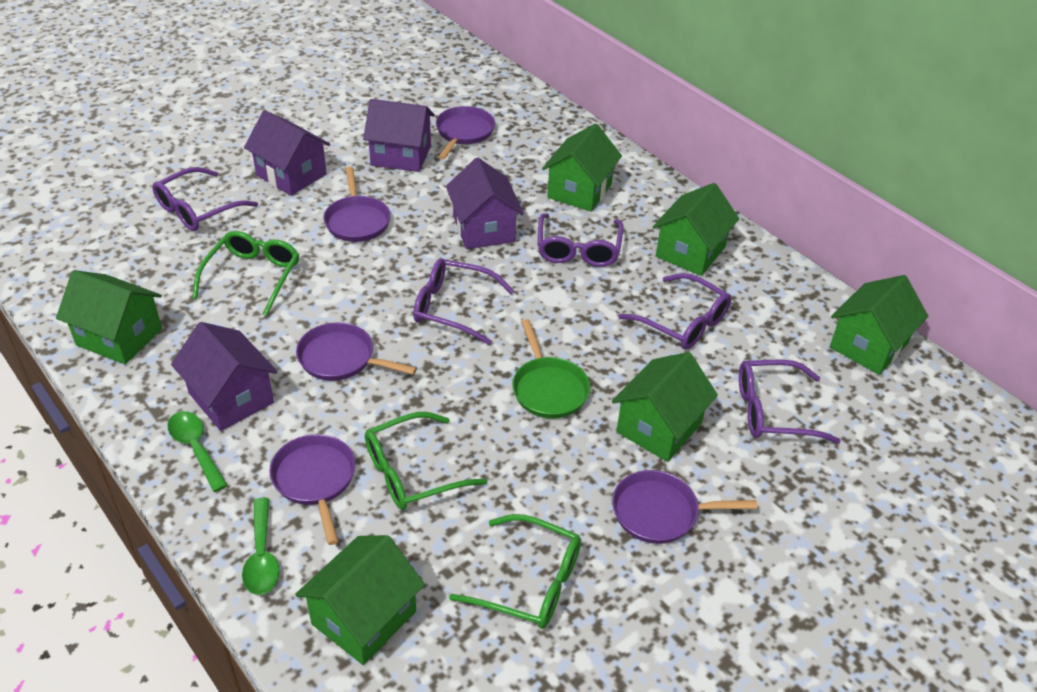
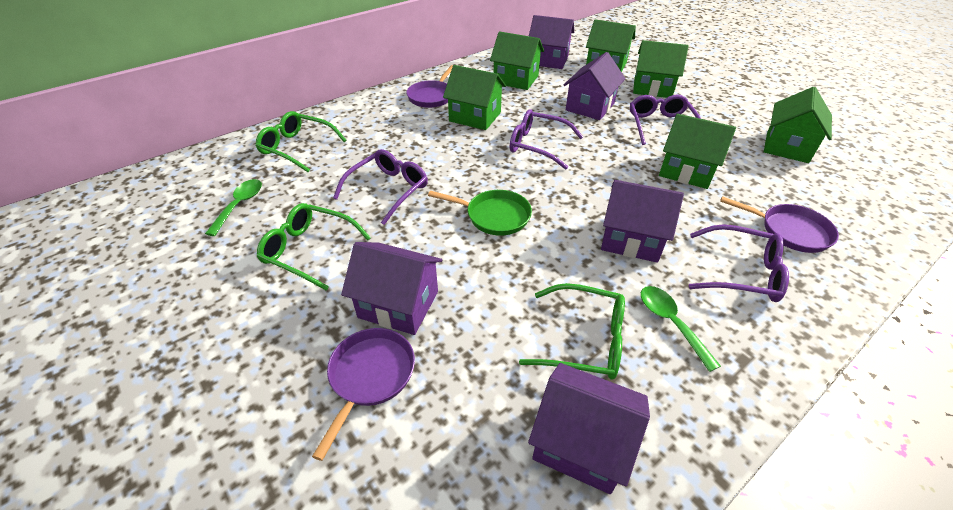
purple glasses: 5 -> 4
purple house: 4 -> 5
purple pan: 5 -> 3

